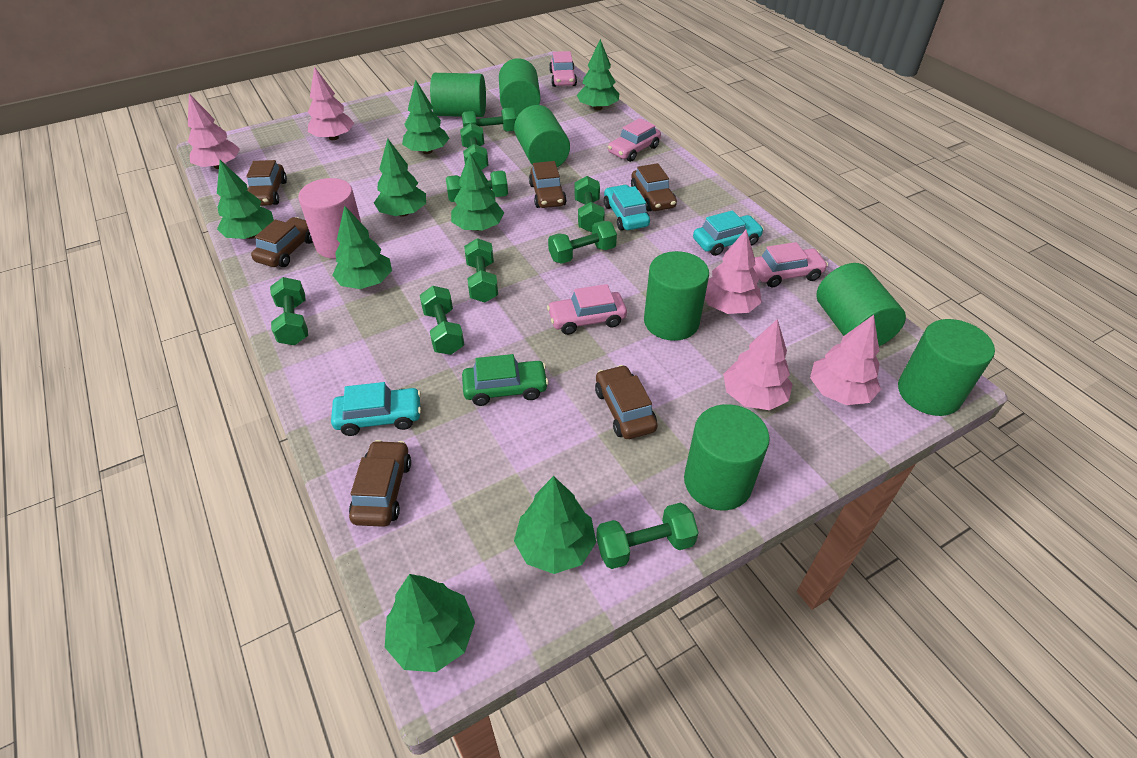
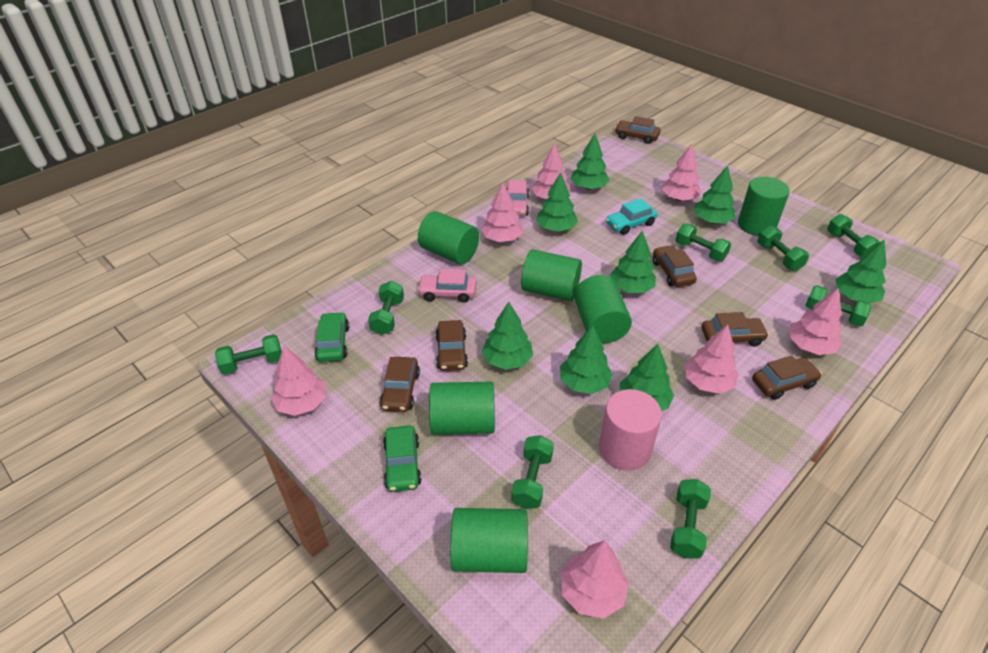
green car: 1 -> 2
green cylinder: 7 -> 6
green dumbbell: 9 -> 8
pink car: 4 -> 2
pink tree: 5 -> 7
turquoise car: 3 -> 1

